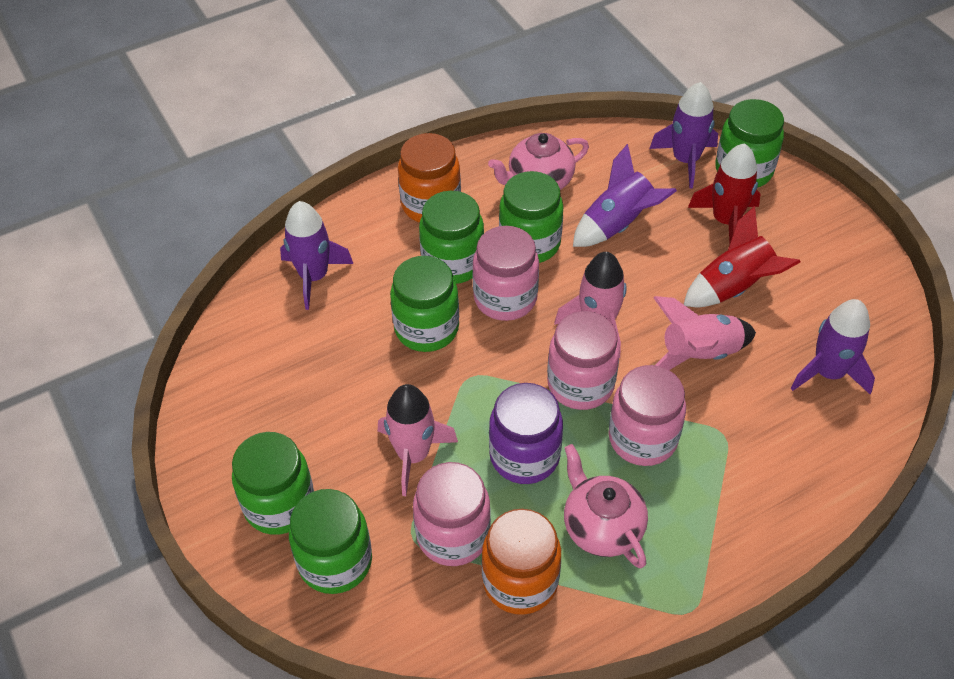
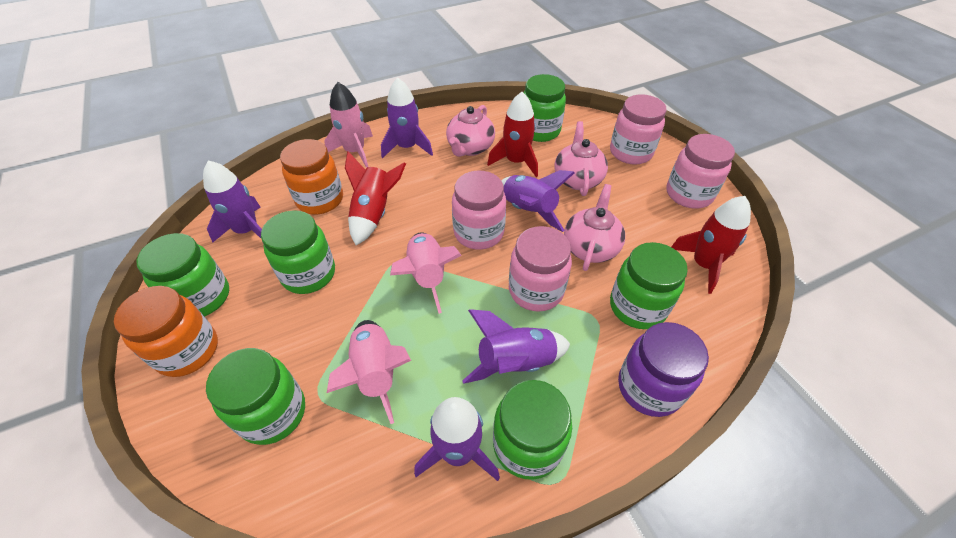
pink teapot: 2 -> 3
purple rocket: 4 -> 5
red rocket: 2 -> 3

